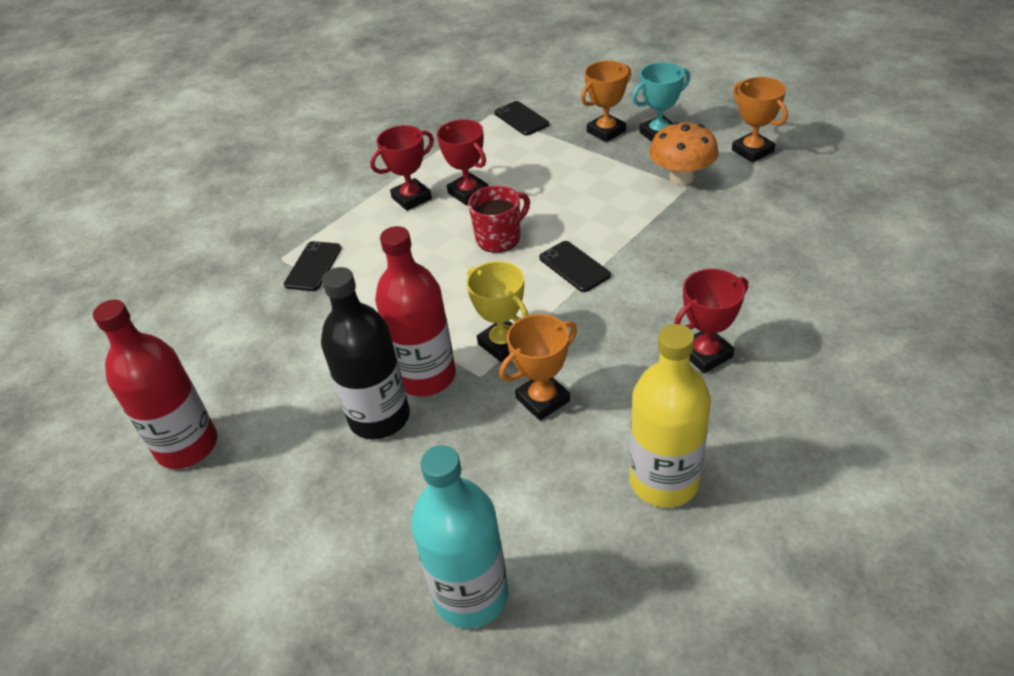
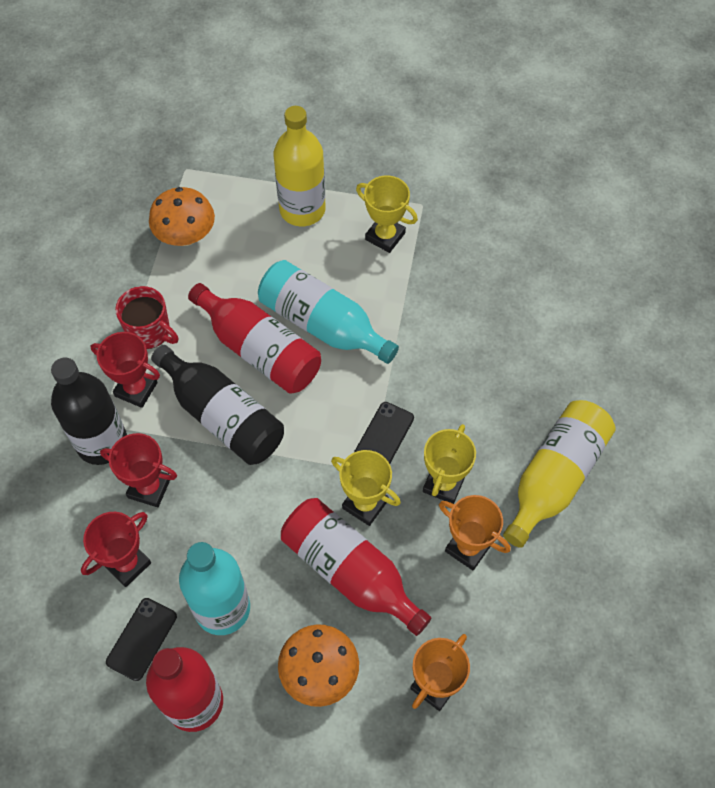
black bottle: 1 -> 2
black phone: 3 -> 2
orange mushroom: 1 -> 2
orange trophy: 3 -> 2
red bottle: 2 -> 3
turquoise bottle: 1 -> 2
turquoise trophy: 1 -> 0
yellow bottle: 1 -> 2
yellow trophy: 1 -> 3

